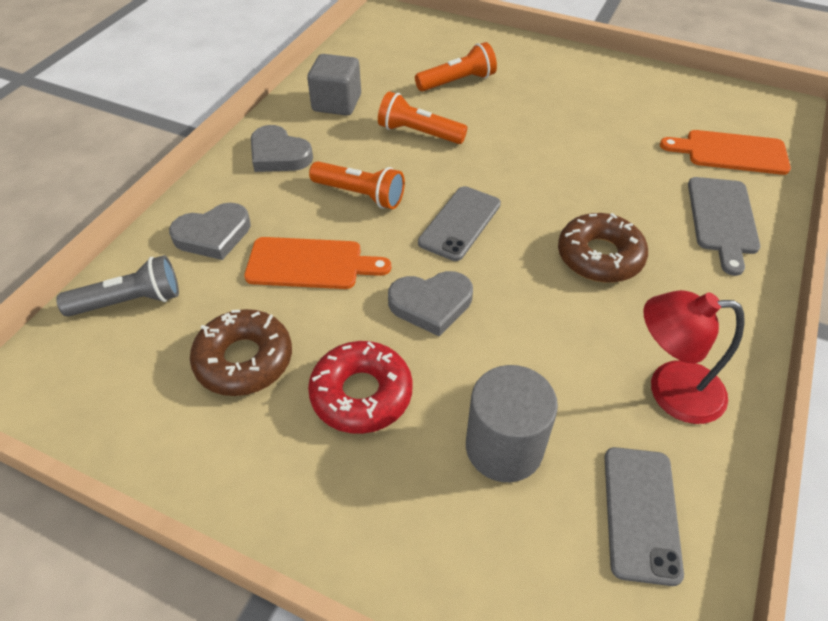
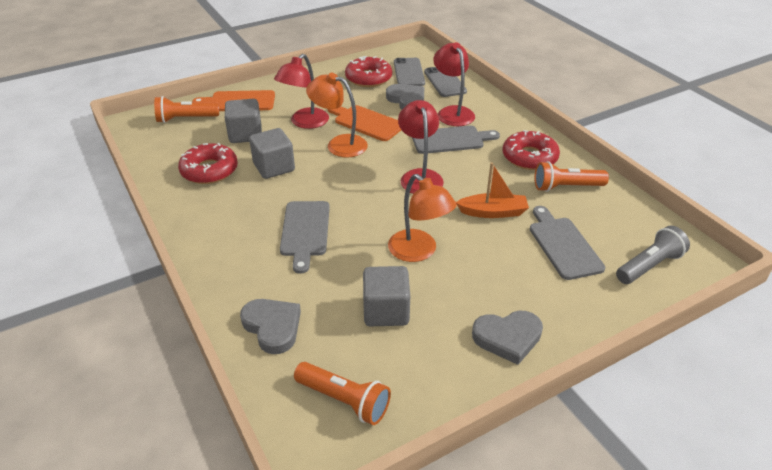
brown donut: 2 -> 0
grey cube: 1 -> 3
grey cutting board: 1 -> 3
grey cylinder: 1 -> 0
orange boat: 0 -> 1
orange lamp: 0 -> 2
red donut: 1 -> 3
red lamp: 1 -> 3

